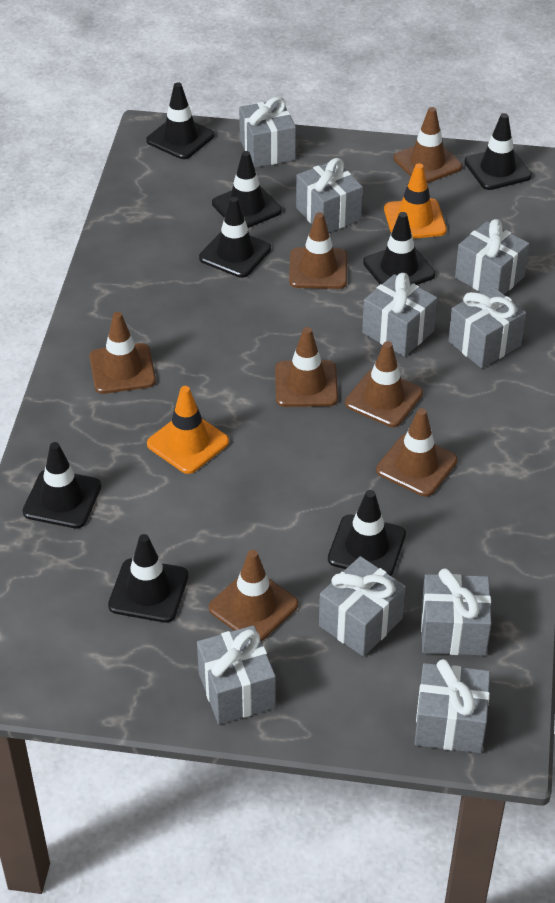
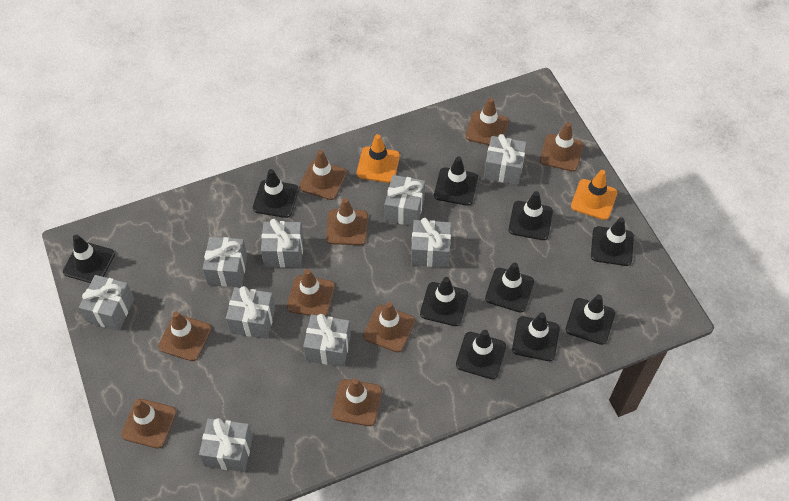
black traffic cone: 8 -> 10
brown traffic cone: 7 -> 9

